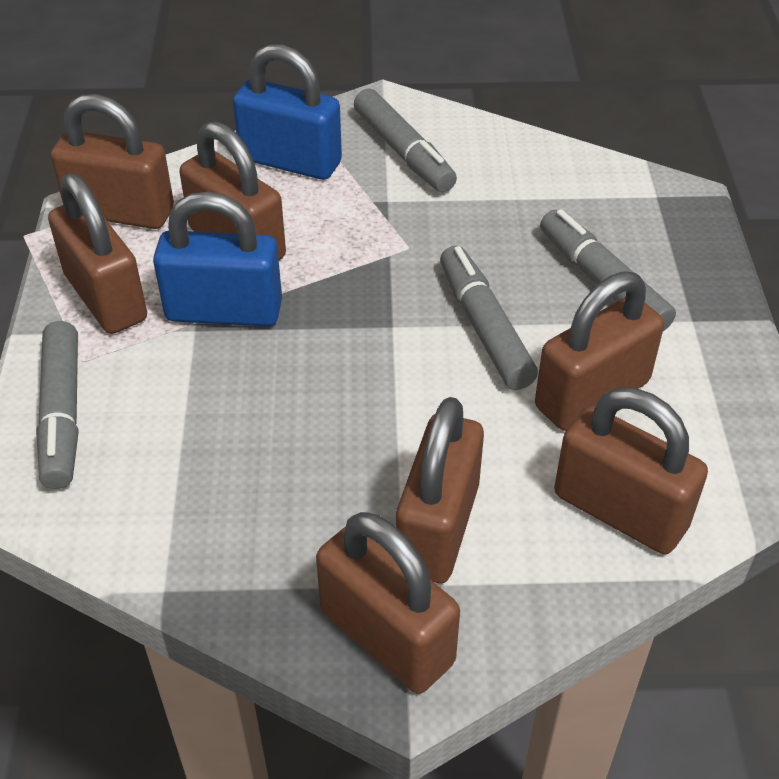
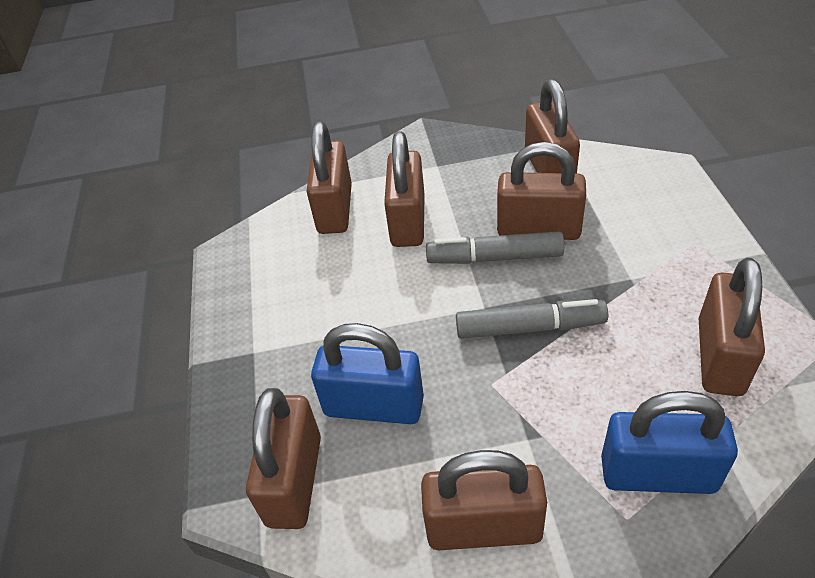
grey marker: 4 -> 2

